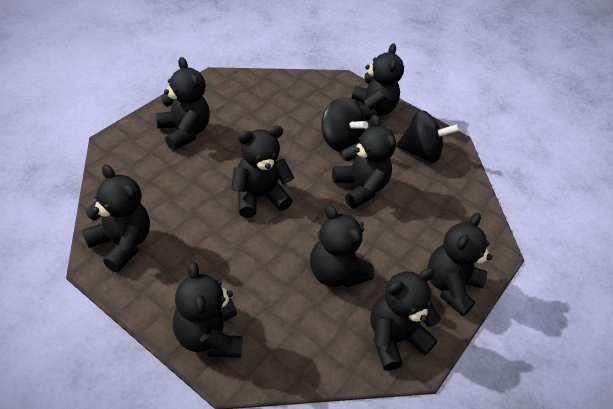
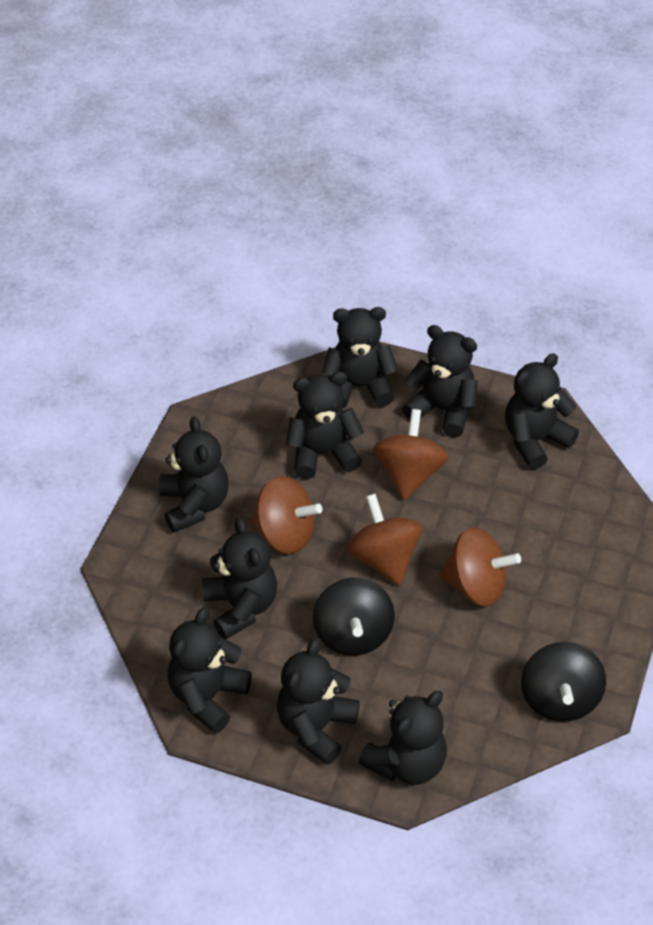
brown spinning top: 0 -> 4

